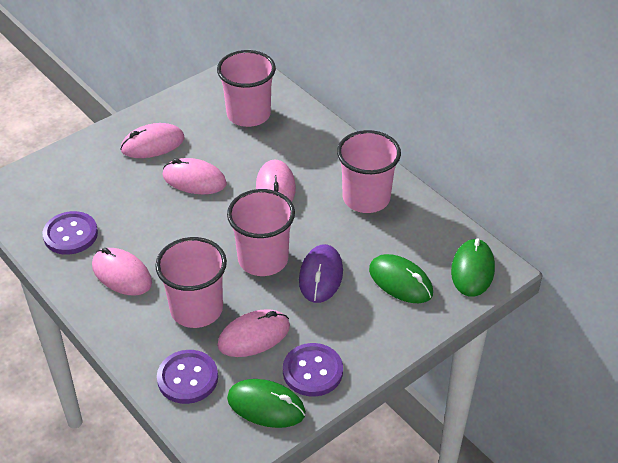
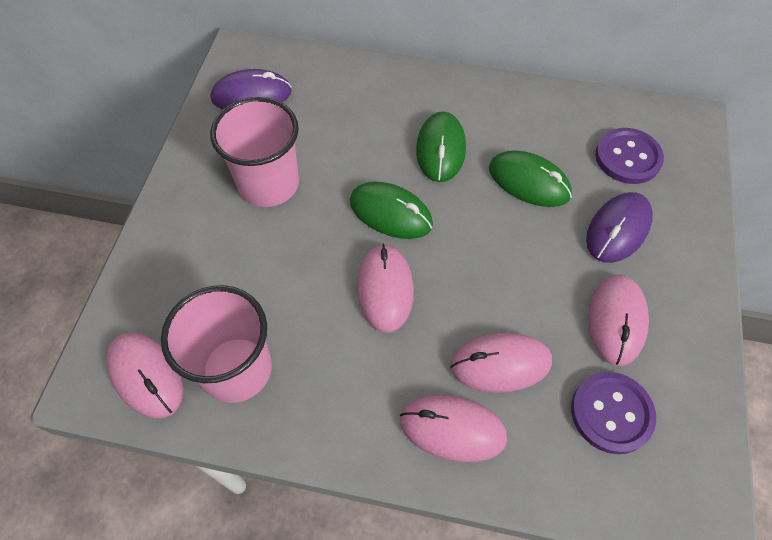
pink cup: 4 -> 2
purple button: 3 -> 2
purple mouse: 1 -> 2

